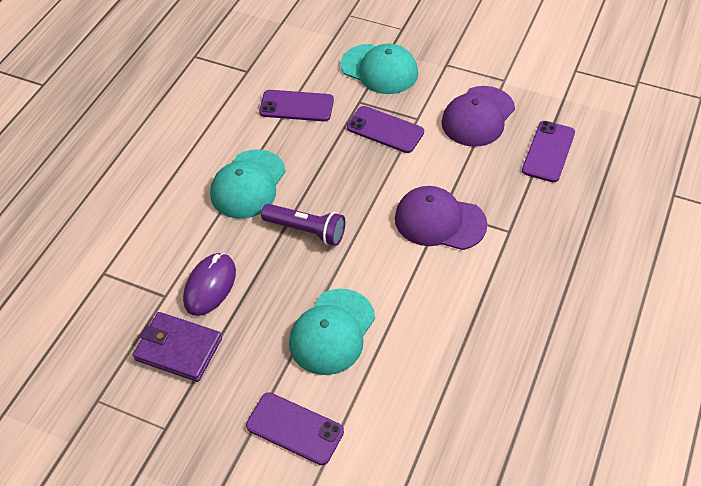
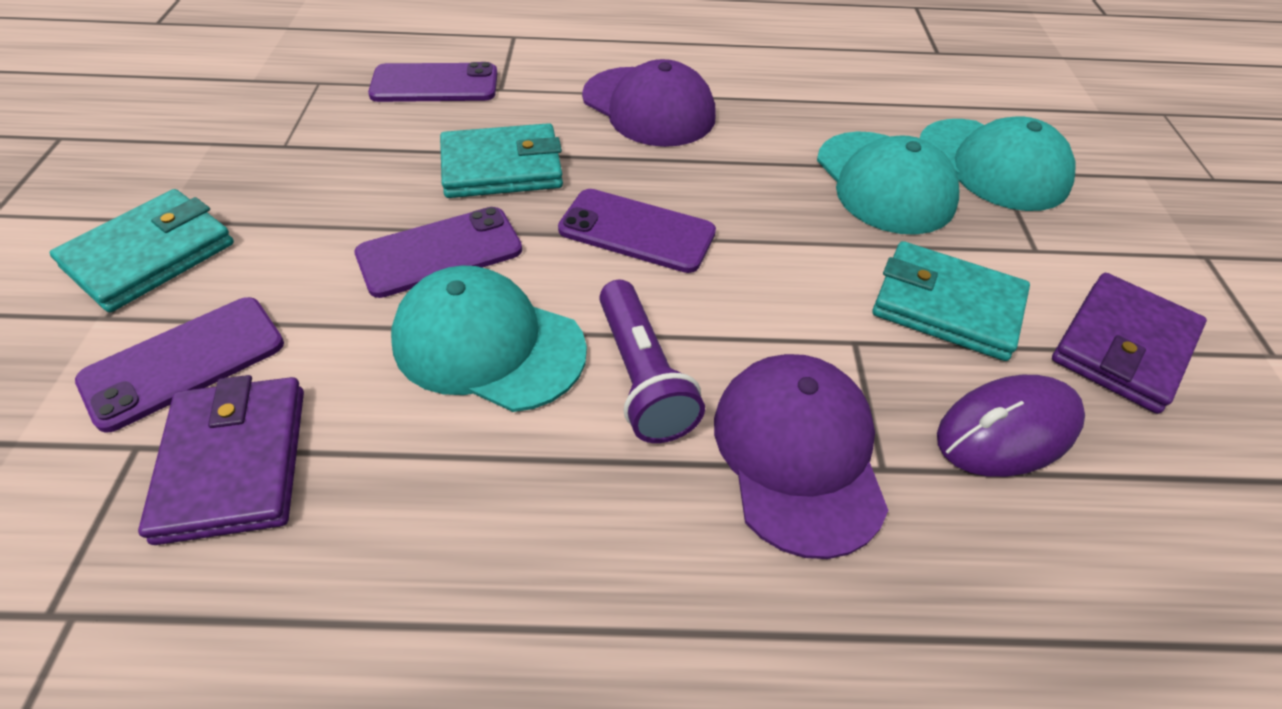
purple wallet: 1 -> 2
turquoise wallet: 0 -> 3

